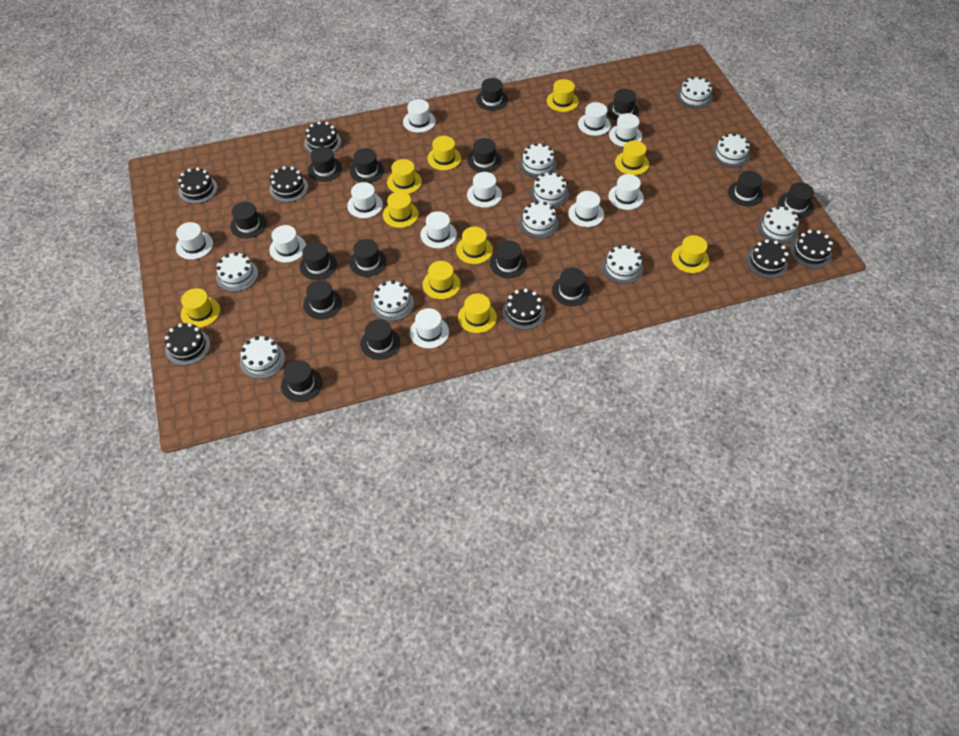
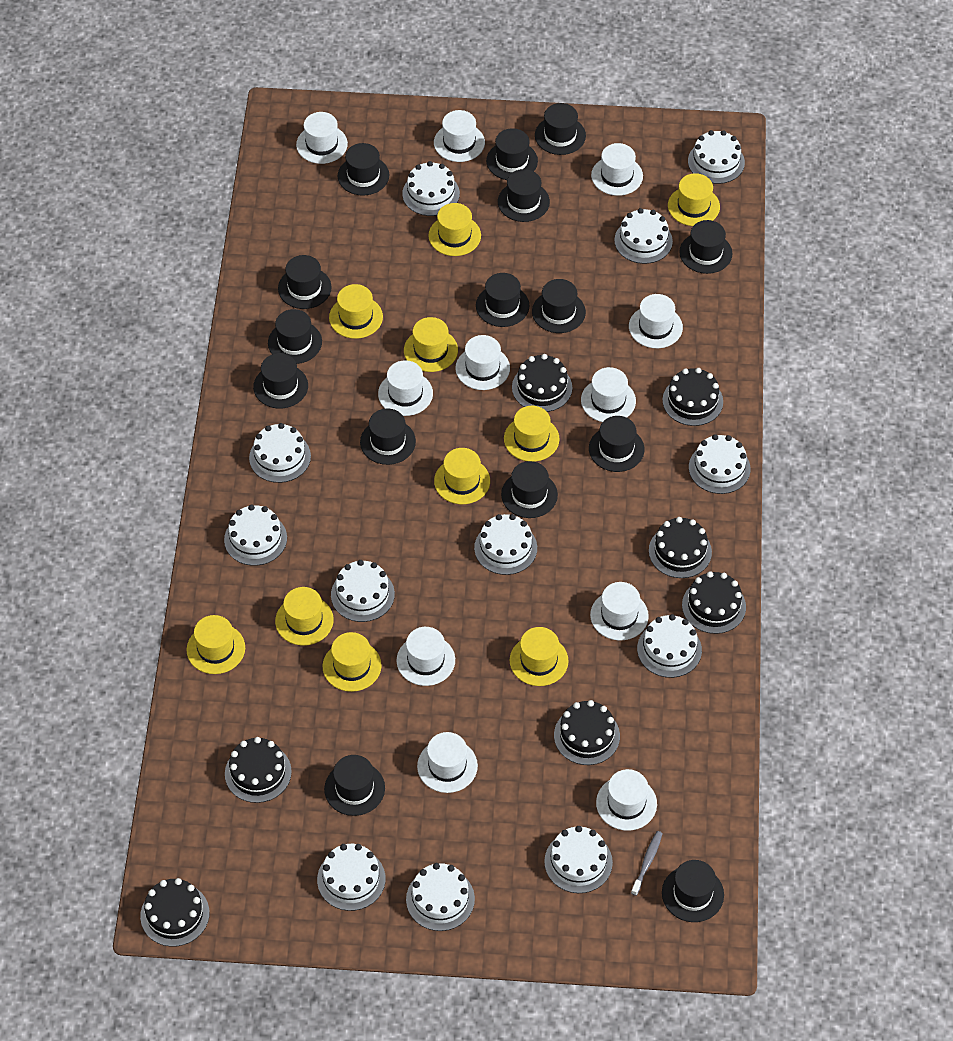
grey toothbrush: 0 -> 1
white cake: 10 -> 12

